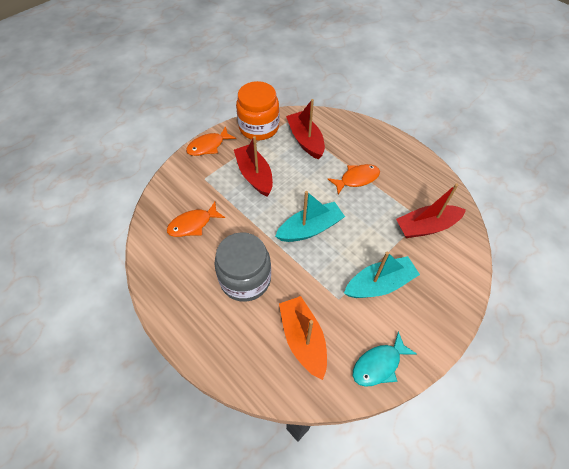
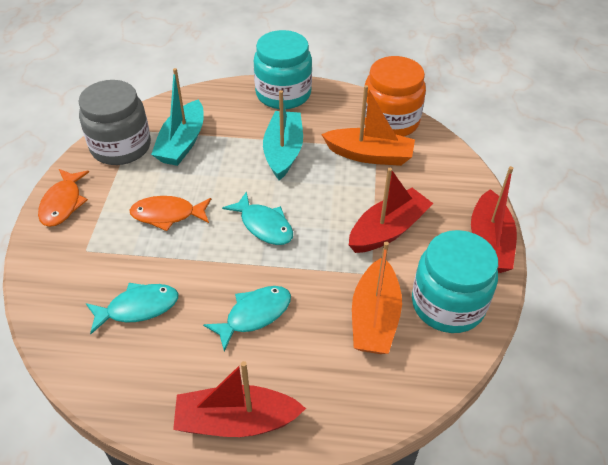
orange boat: 1 -> 2
orange fish: 3 -> 2
turquoise fish: 1 -> 3
turquoise jar: 0 -> 2

